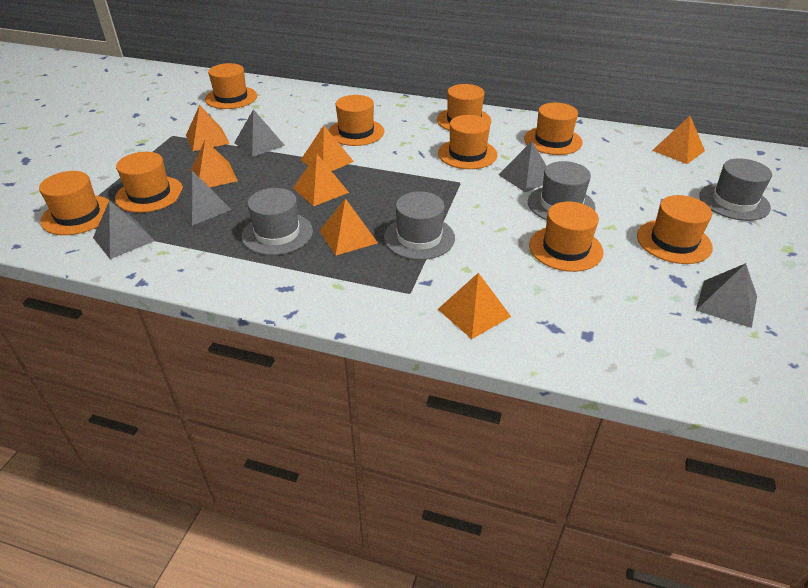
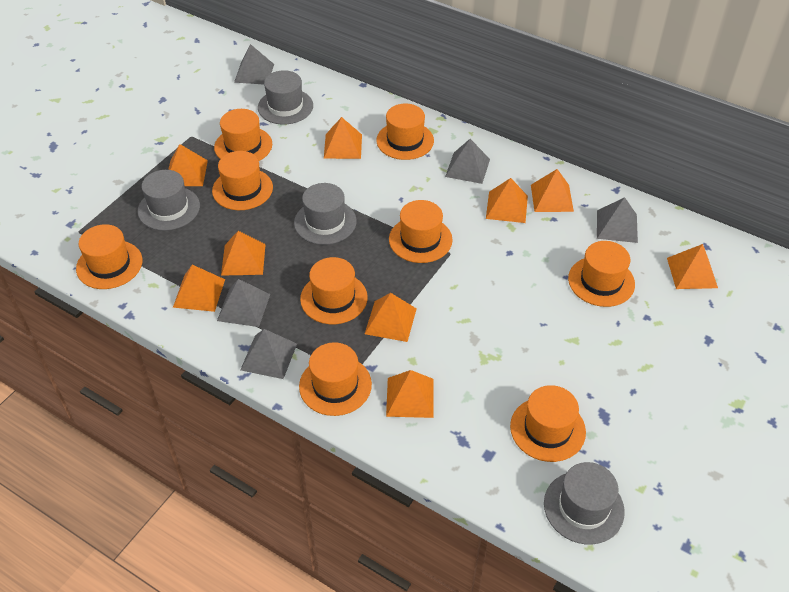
orange pyramid: 7 -> 9

